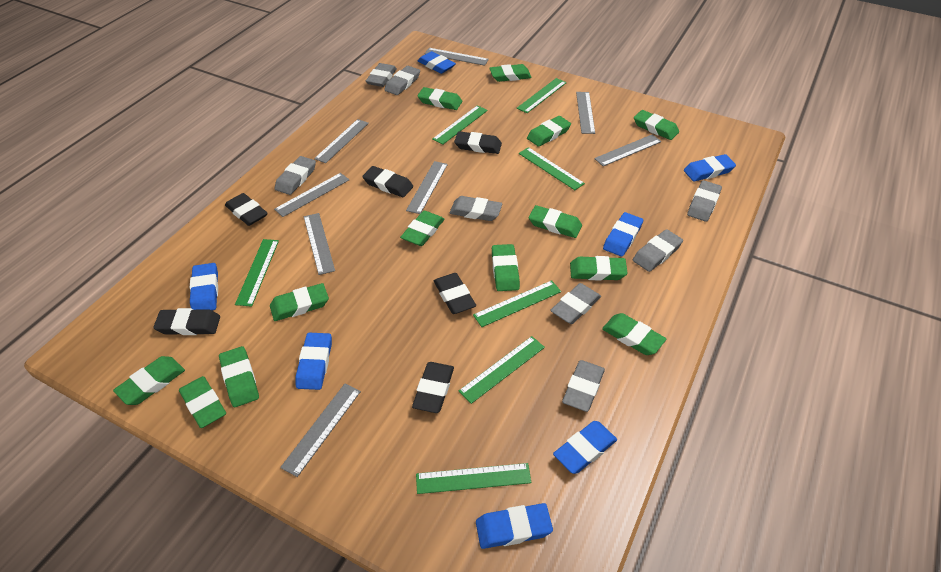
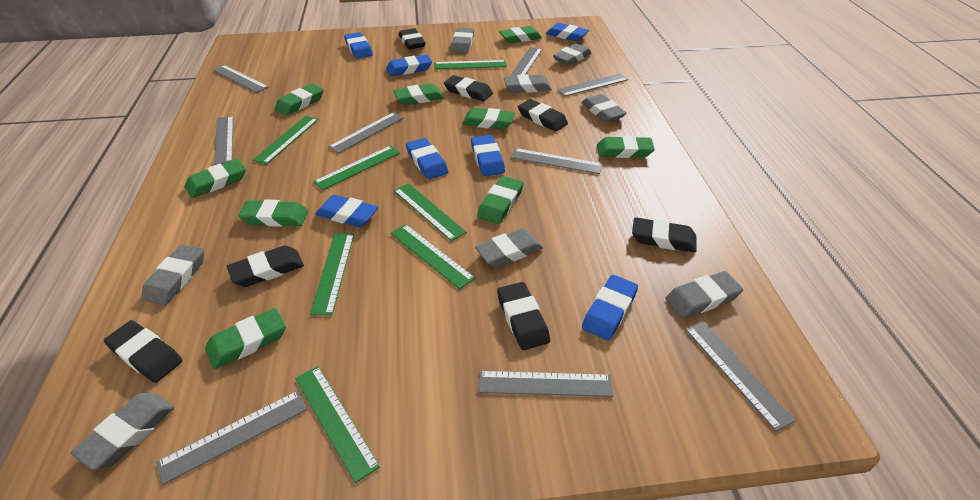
black eraser: 6 -> 7
green eraser: 13 -> 9
grey ruler: 8 -> 9

